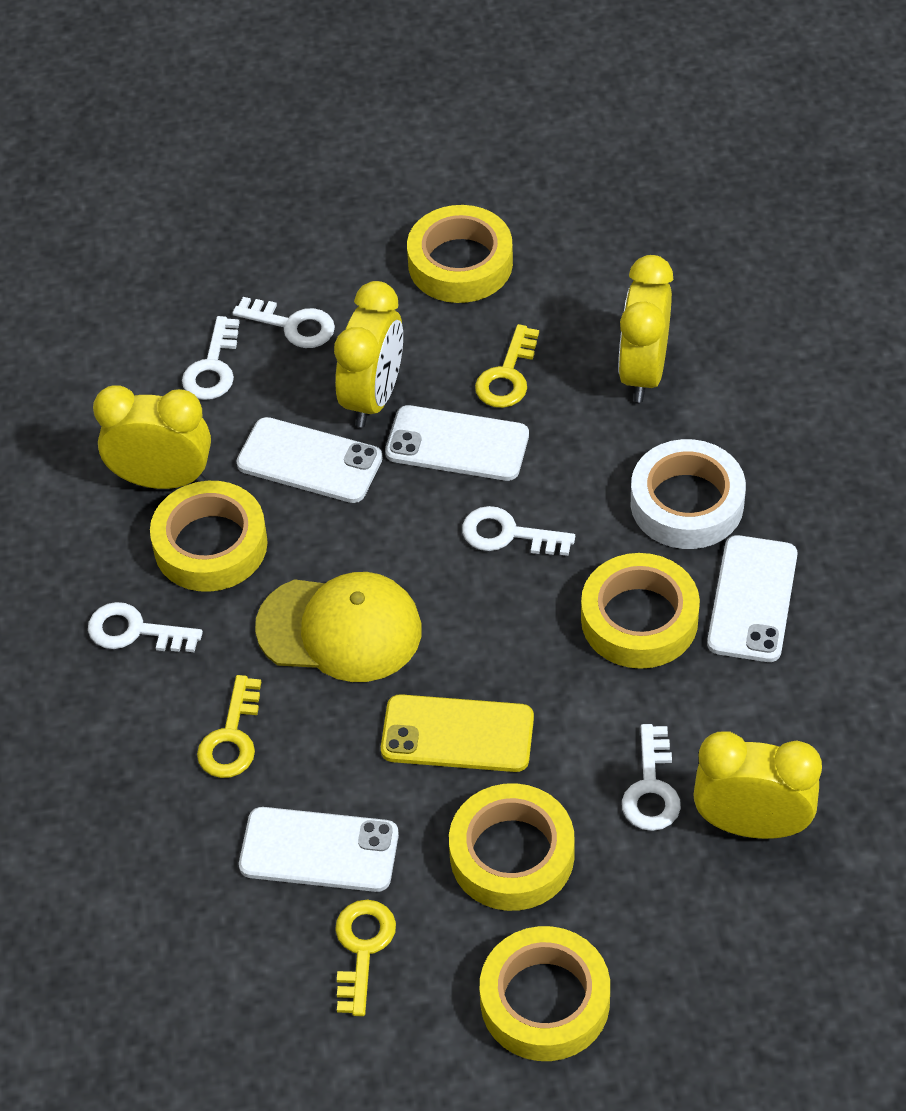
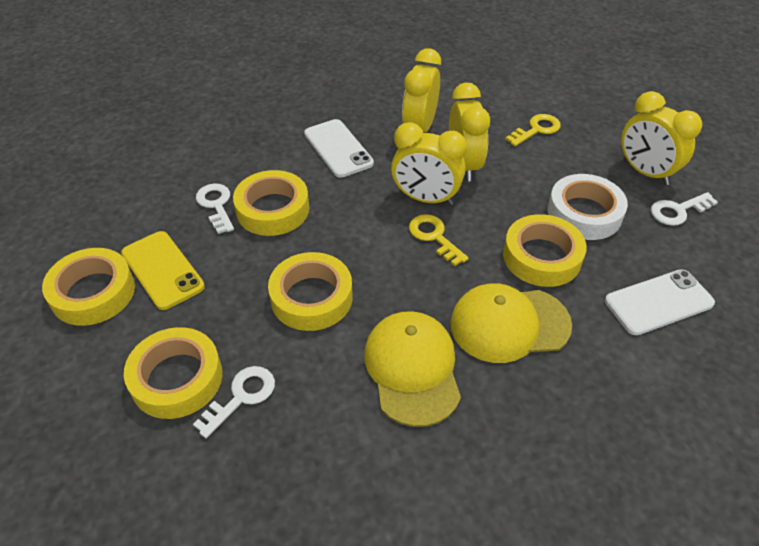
white key: 5 -> 3
white phone: 4 -> 2
yellow cap: 1 -> 2
yellow key: 3 -> 2

